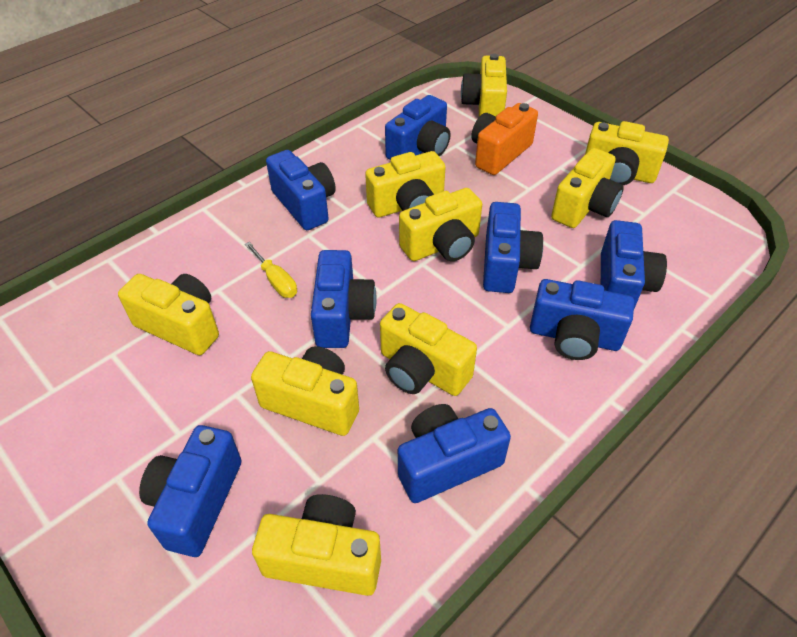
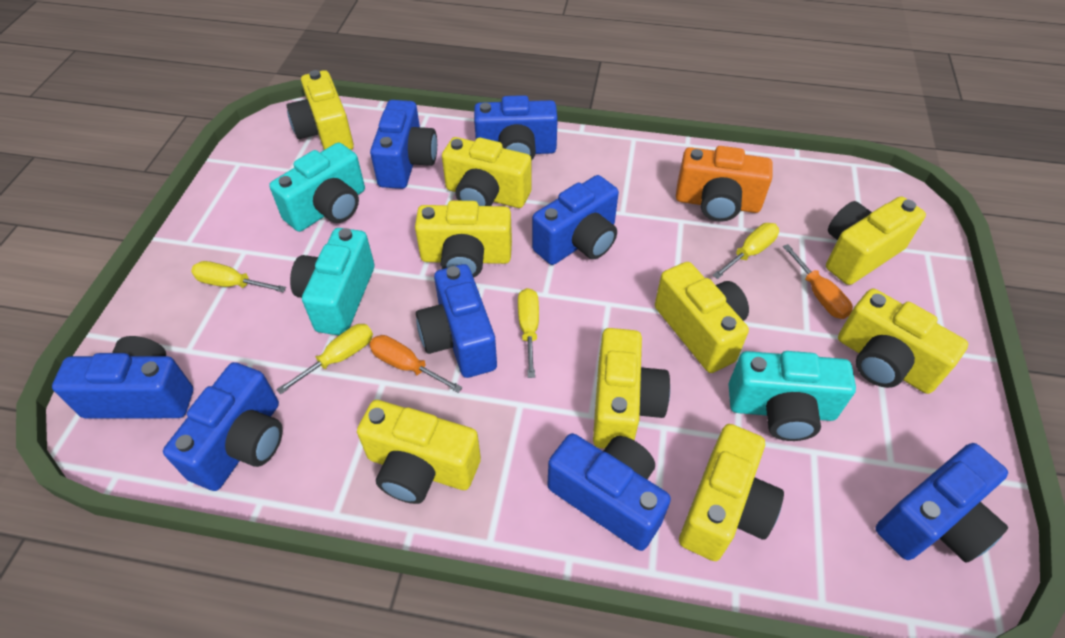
orange screwdriver: 0 -> 2
turquoise camera: 0 -> 3
yellow screwdriver: 1 -> 4

